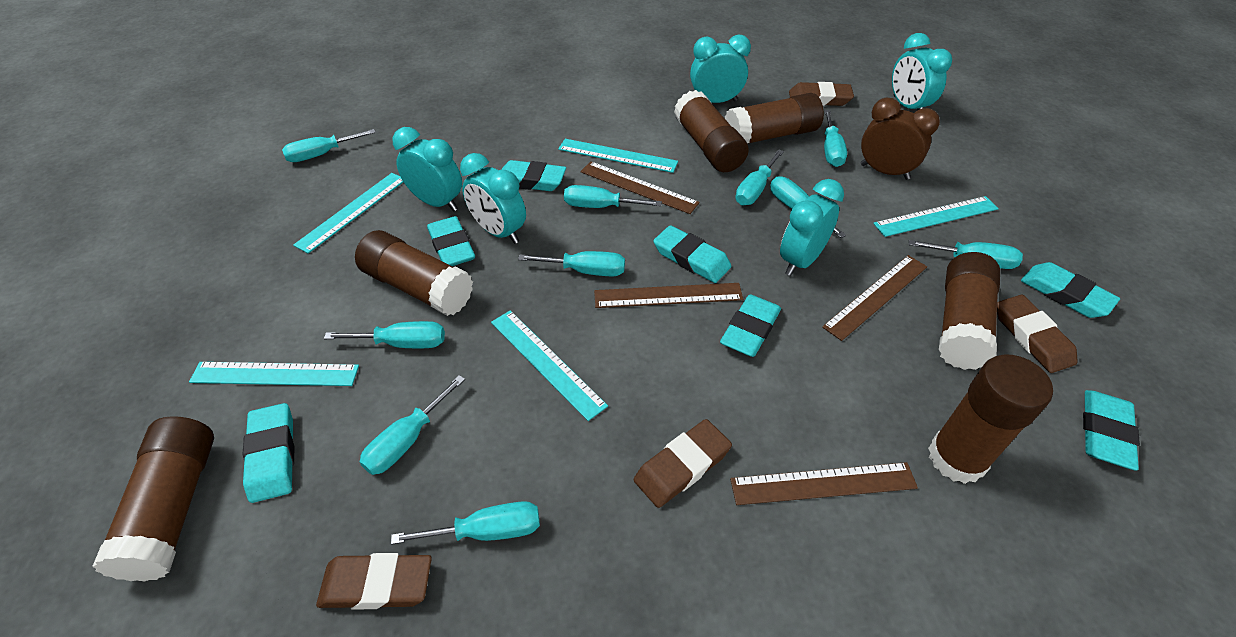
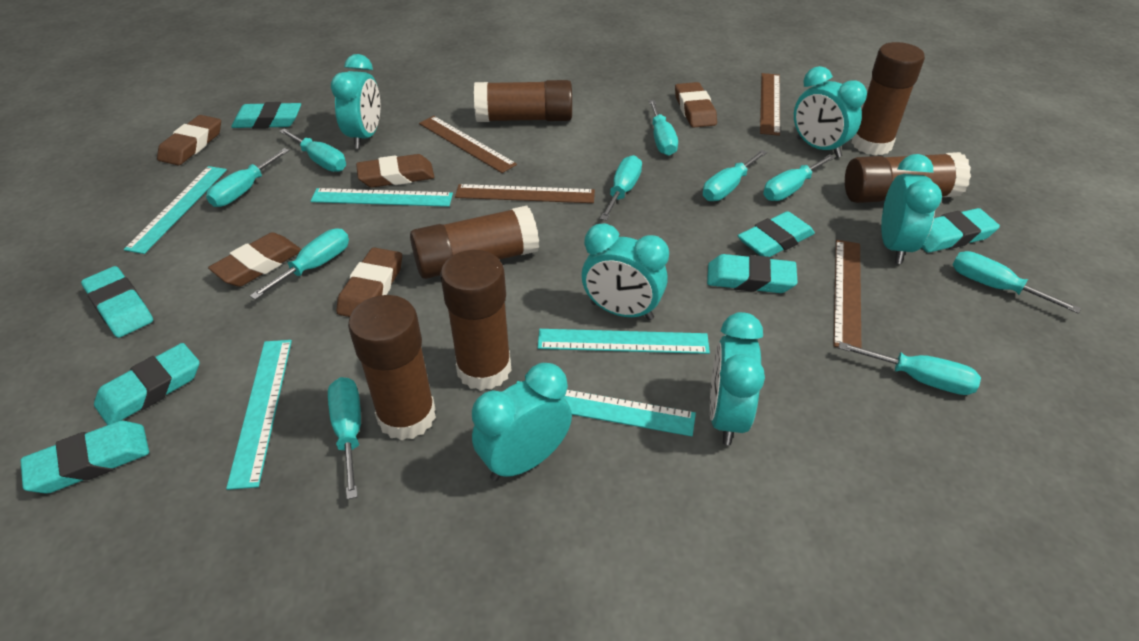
brown clock: 1 -> 0
brown eraser: 4 -> 5
turquoise clock: 5 -> 6

